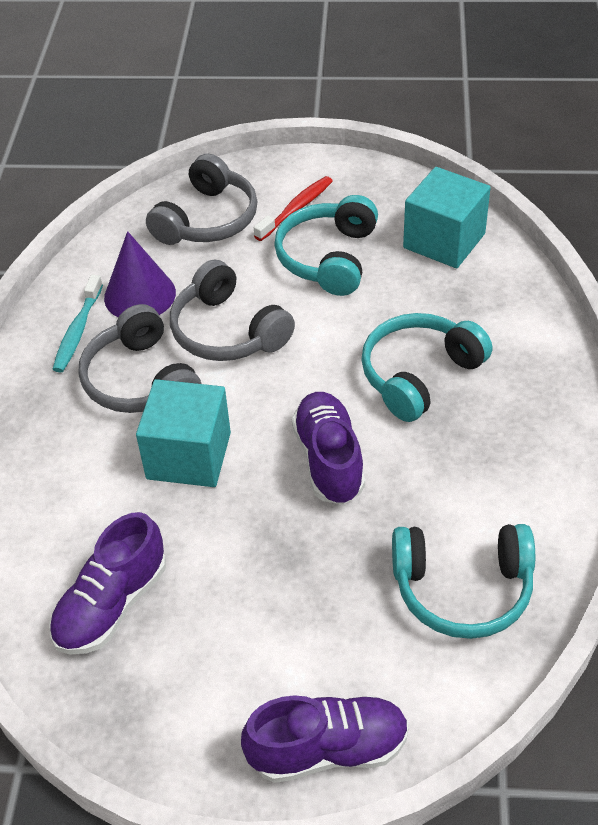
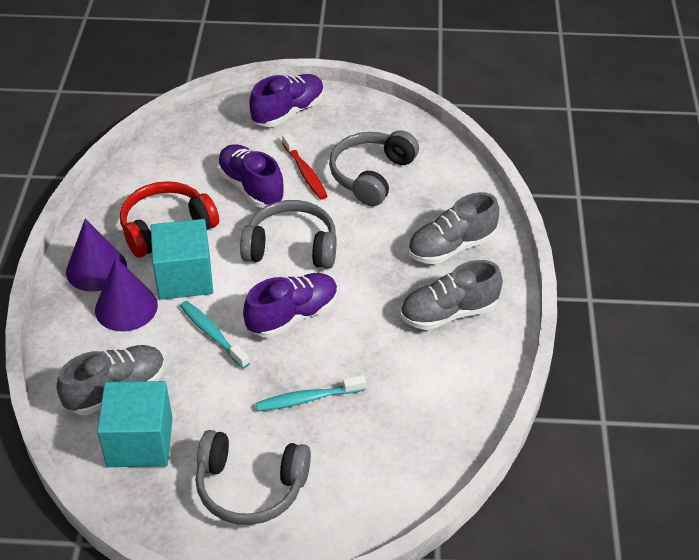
grey shoe: 0 -> 3
purple cone: 1 -> 2
red headphones: 0 -> 1
turquoise headphones: 3 -> 0
turquoise toothbrush: 1 -> 2

